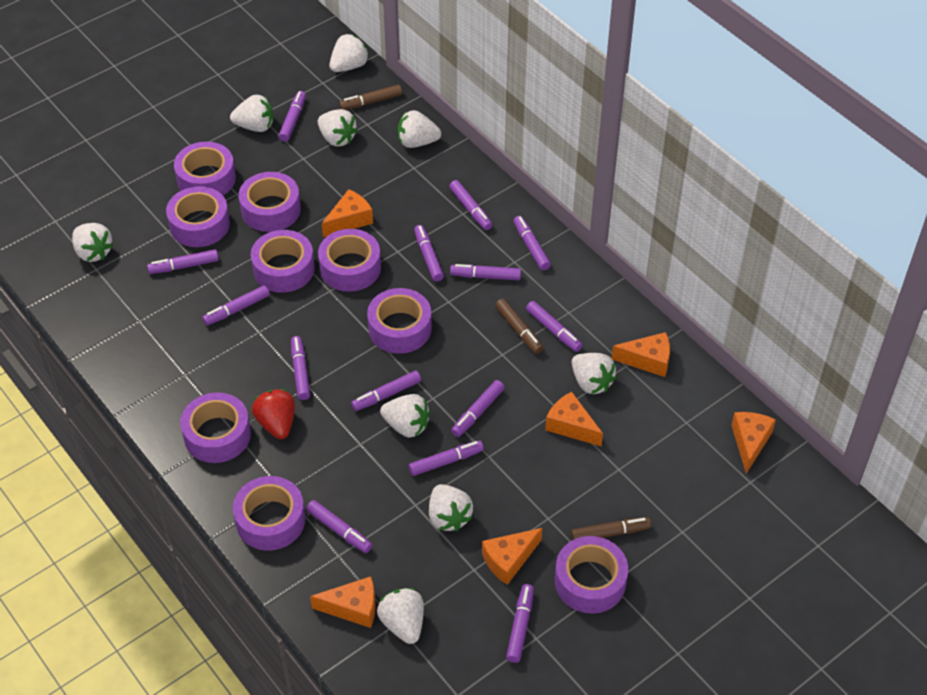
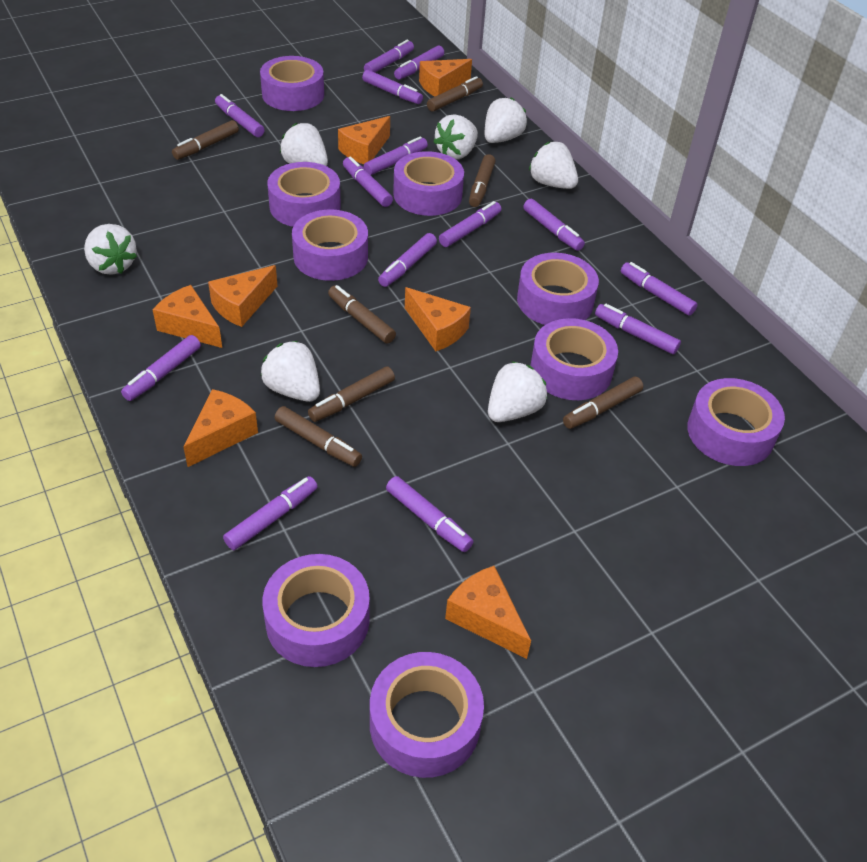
brown marker: 3 -> 7
orange cheese: 6 -> 7
red strawberry: 1 -> 0
white strawberry: 9 -> 7

